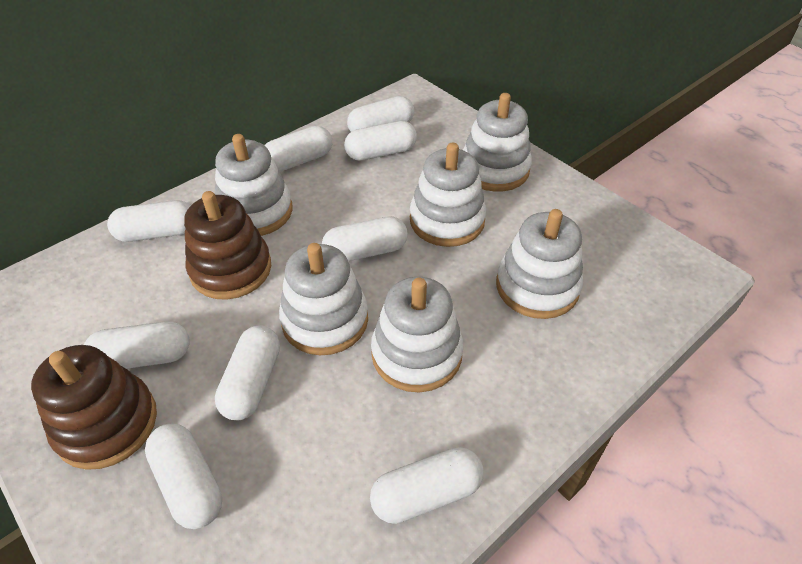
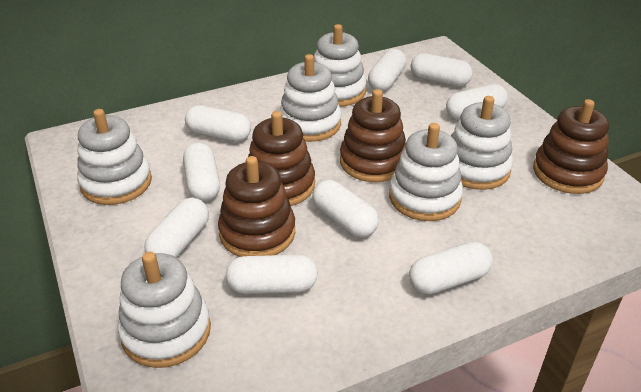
brown stacking toy: 2 -> 4

